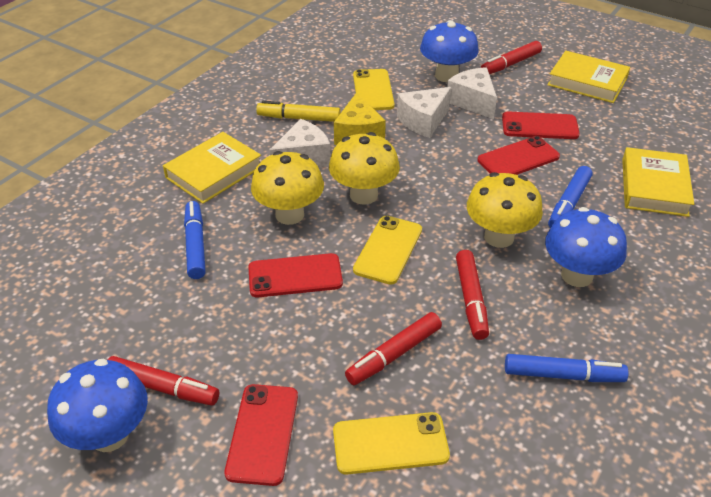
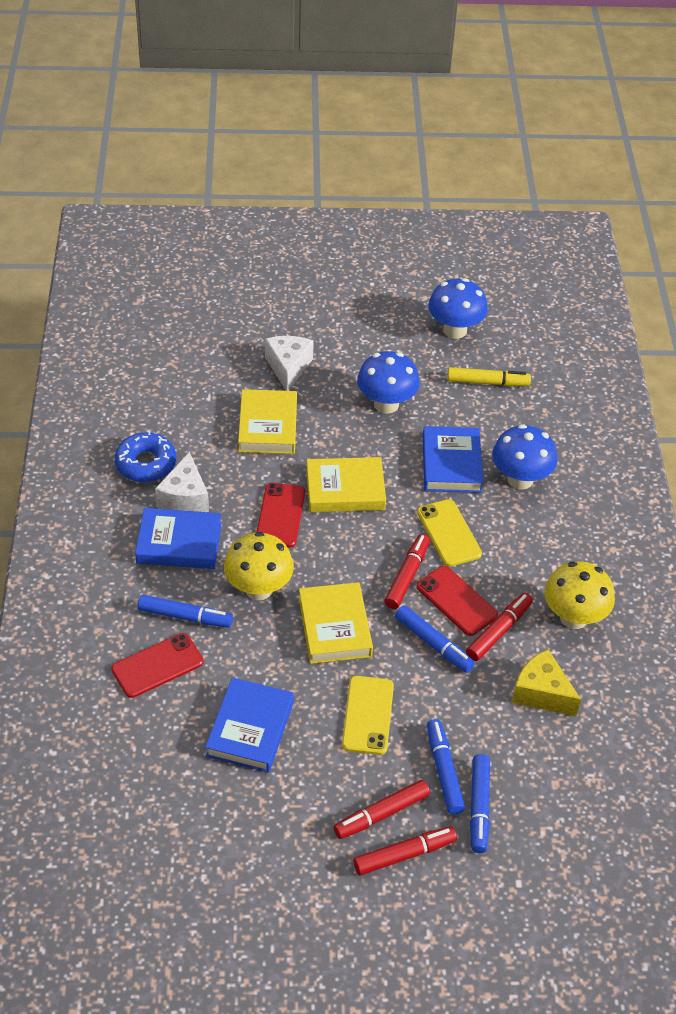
blue book: 0 -> 3
blue donut: 0 -> 1
blue marker: 3 -> 4
red phone: 4 -> 3
white cheese: 3 -> 2
yellow mushroom: 3 -> 2
yellow phone: 3 -> 2

